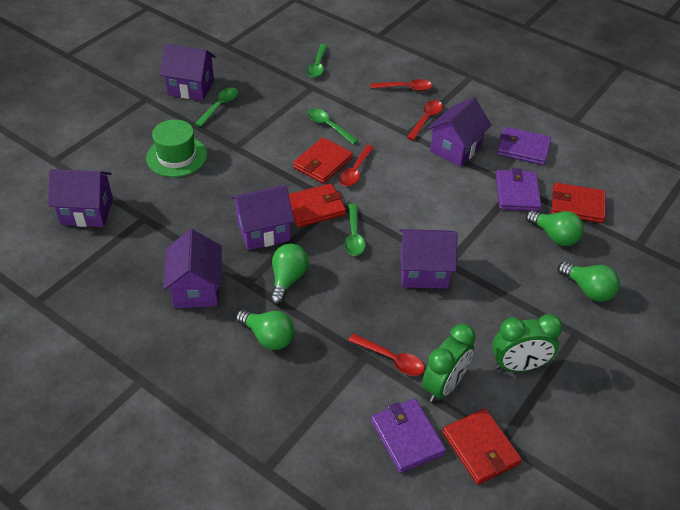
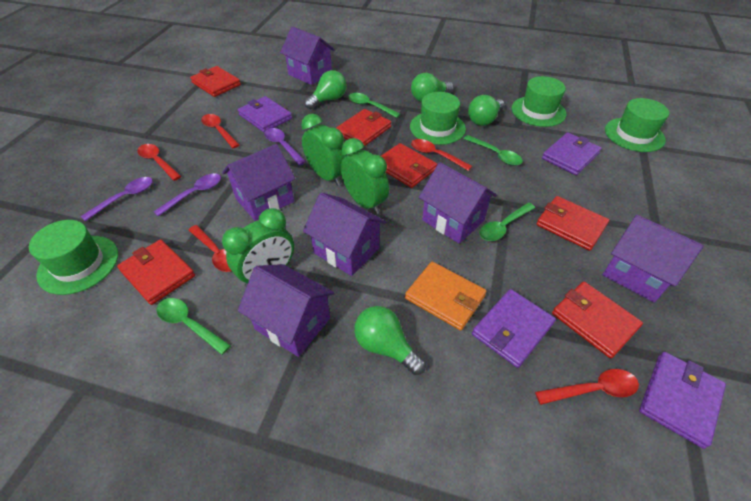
green clock: 2 -> 3
green hat: 1 -> 4
orange wallet: 0 -> 1
purple spoon: 0 -> 3
purple wallet: 3 -> 4
red spoon: 4 -> 5
red wallet: 4 -> 6

